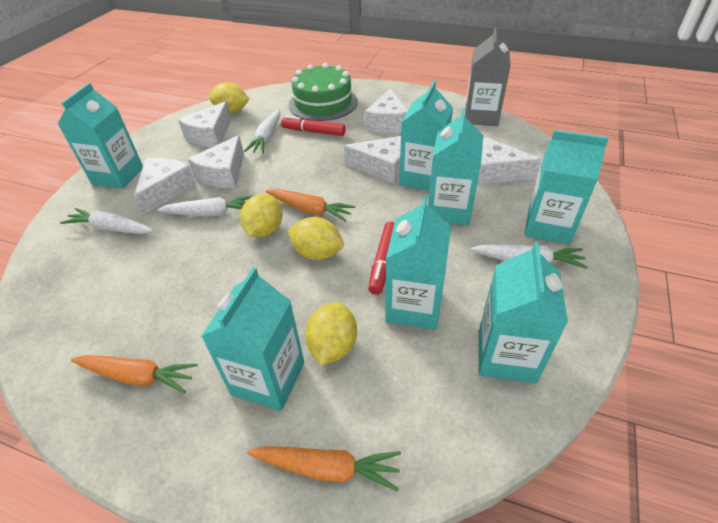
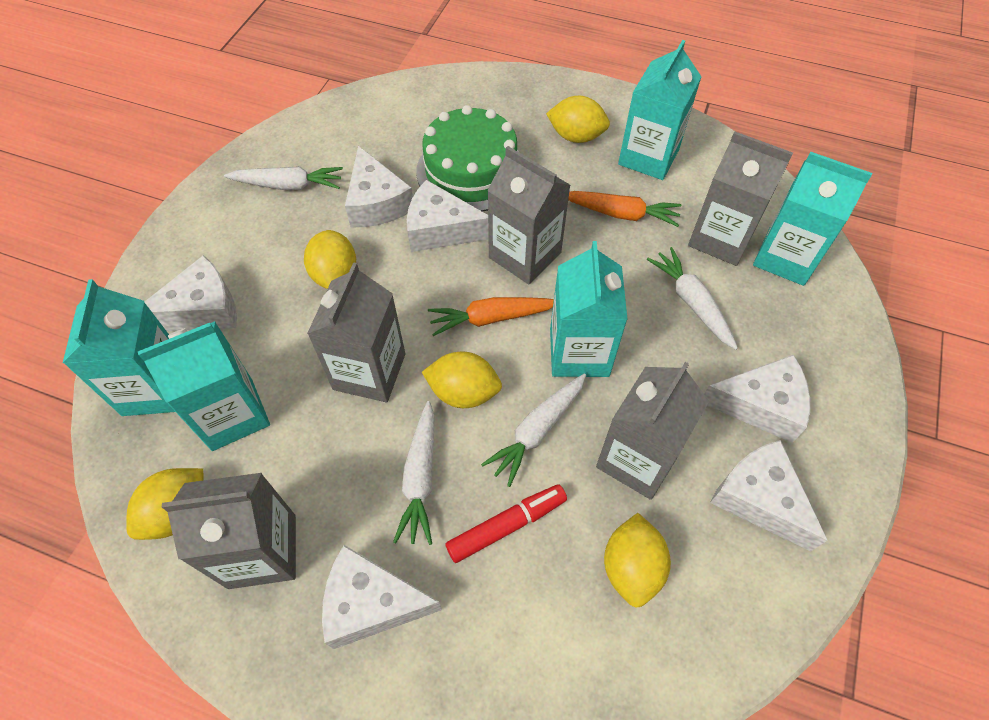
grey carton: 1 -> 5
orange carrot: 3 -> 2
red marker: 2 -> 1
turquoise carton: 7 -> 5
yellow lemon: 4 -> 5

